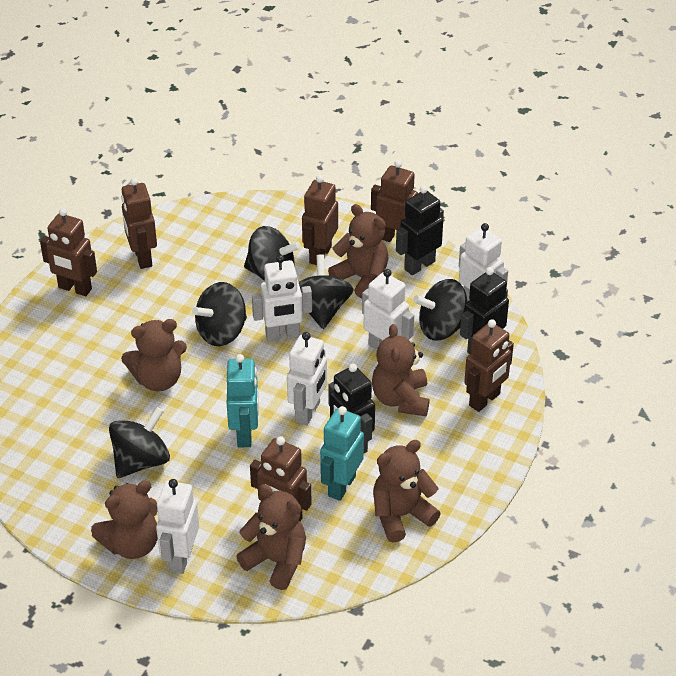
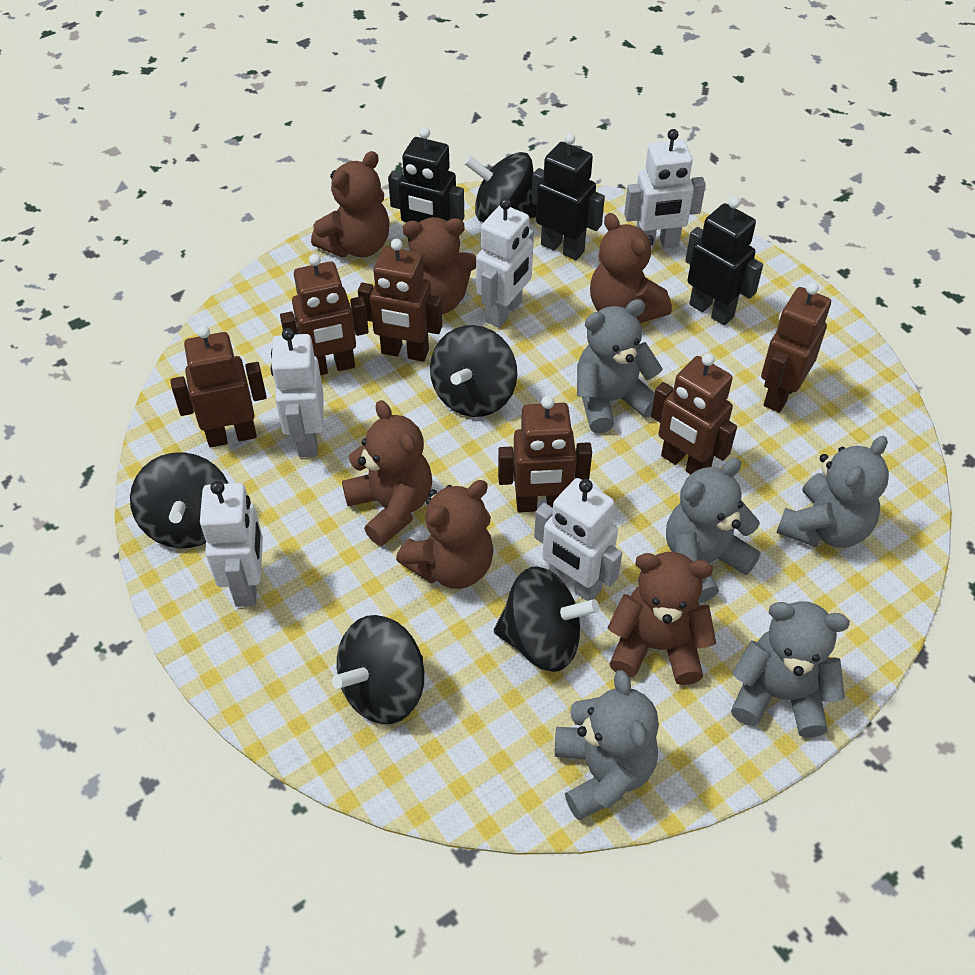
grey teddy bear: 0 -> 5
turquoise robot: 2 -> 0

